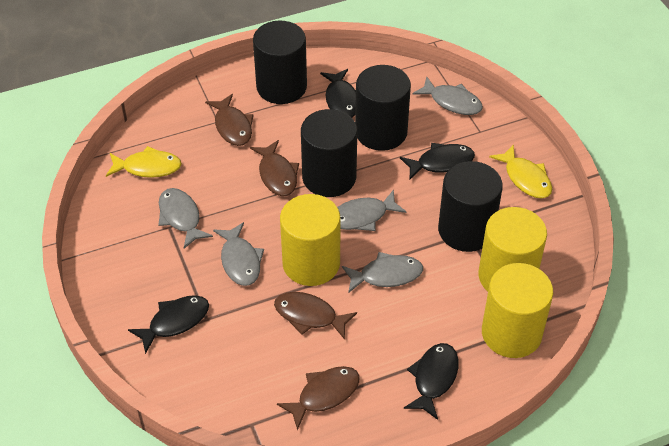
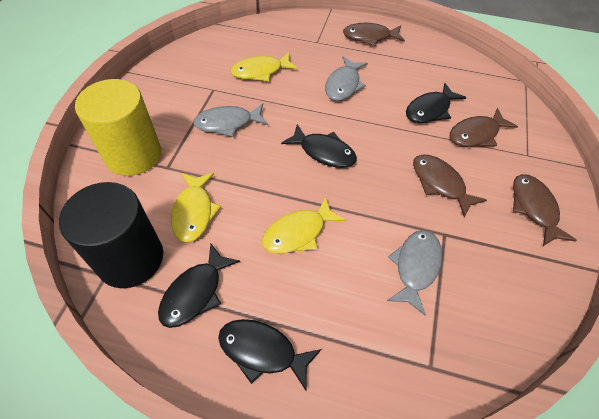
black cylinder: 4 -> 1
grey fish: 5 -> 3
yellow cylinder: 3 -> 1
yellow fish: 2 -> 3

